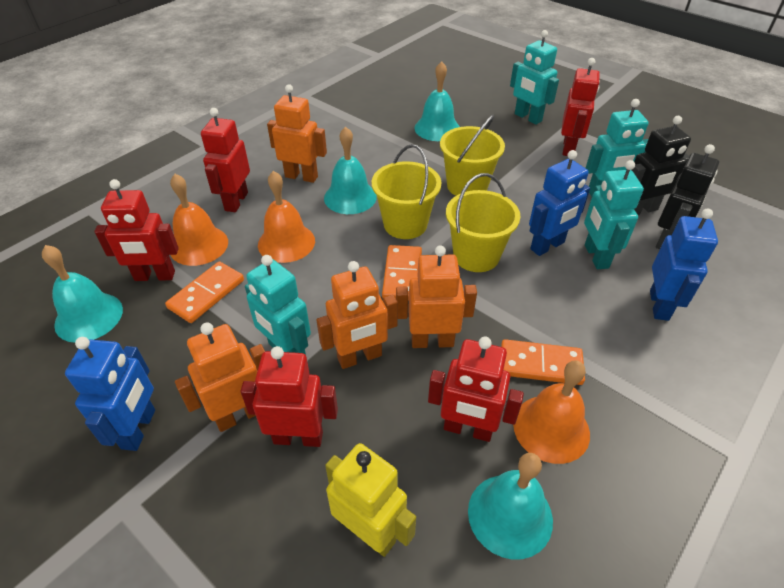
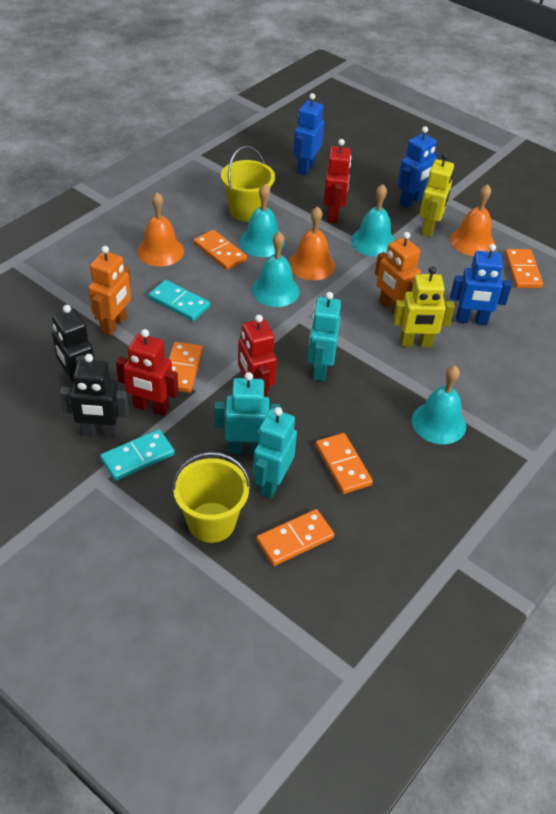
orange domino: 3 -> 5
orange robot: 4 -> 2
red robot: 5 -> 3
turquoise domino: 0 -> 2
turquoise robot: 4 -> 3
yellow bucket: 3 -> 2
yellow robot: 1 -> 2

